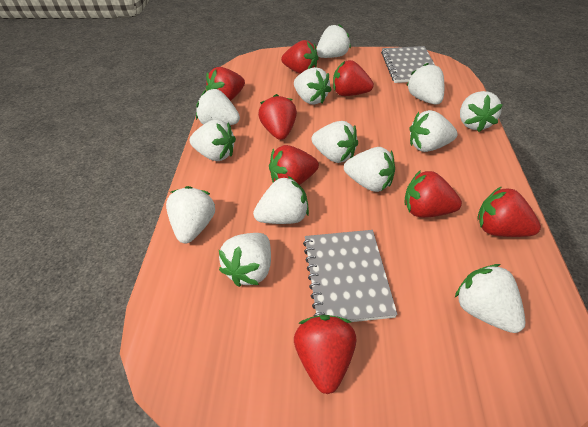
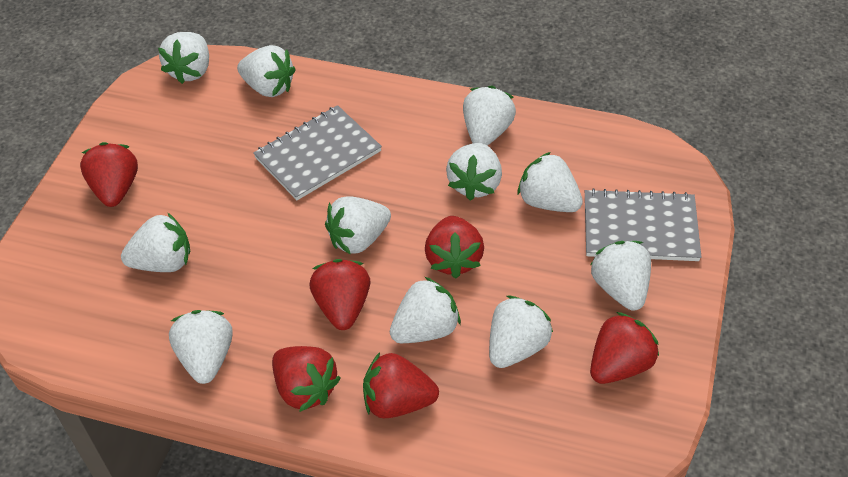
red strawberry: 8 -> 6
white strawberry: 13 -> 11

